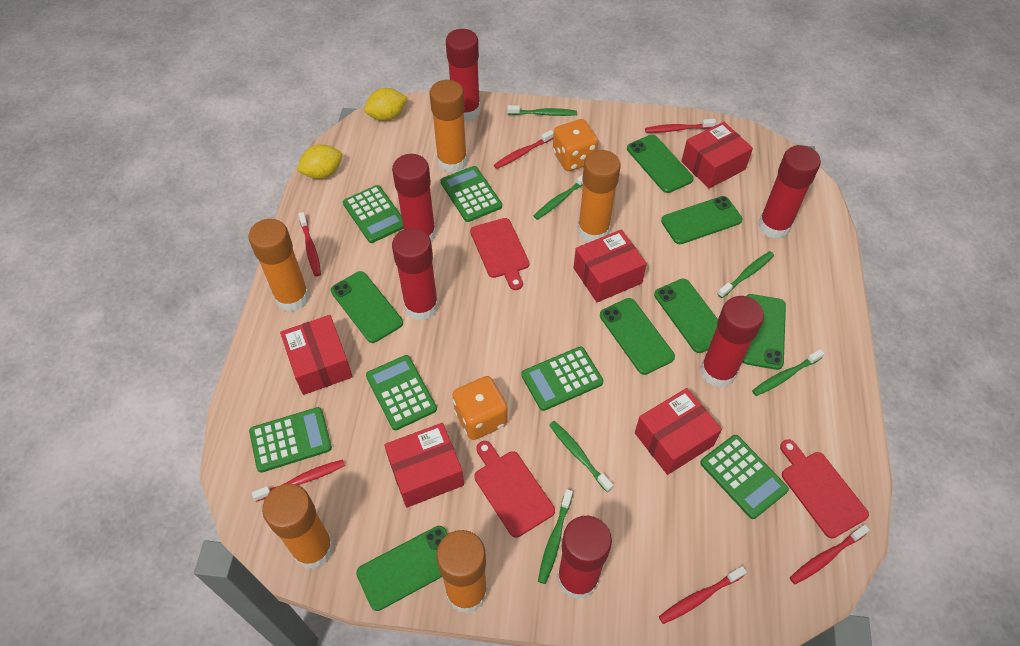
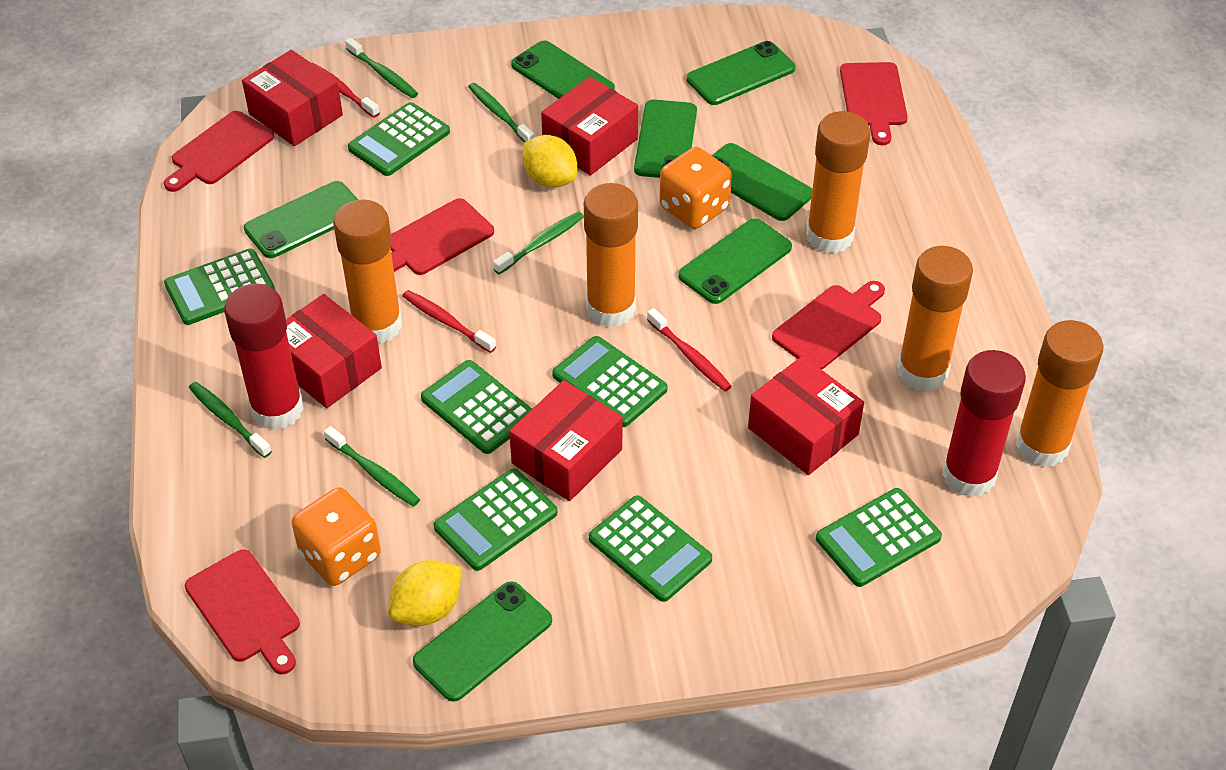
green calculator: 6 -> 7
green toothbrush: 6 -> 5
red cutting board: 3 -> 5
red glue stick: 6 -> 2
red toothbrush: 6 -> 3

